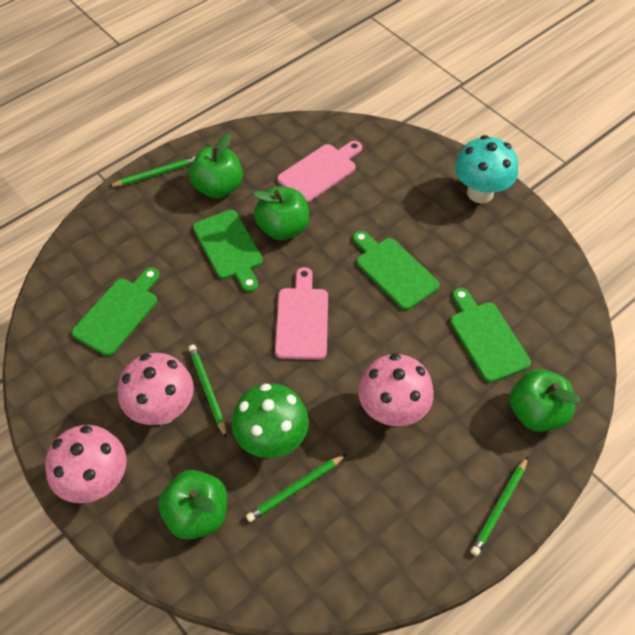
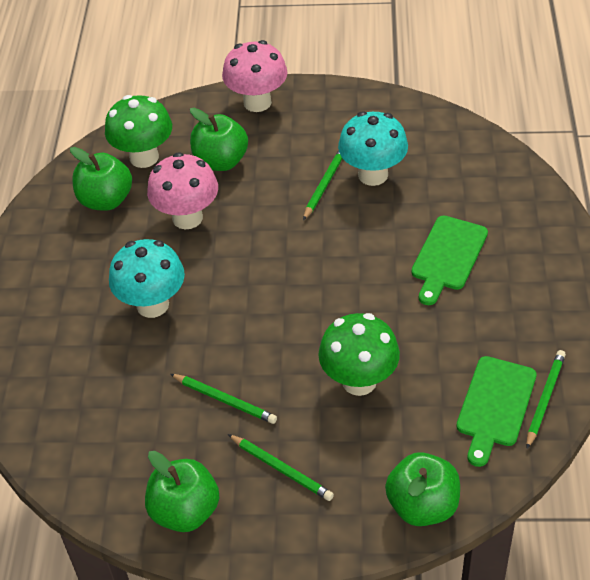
green cutting board: 4 -> 2
green mushroom: 1 -> 2
pink cutting board: 2 -> 0
pink mushroom: 3 -> 2
turquoise mushroom: 1 -> 2

